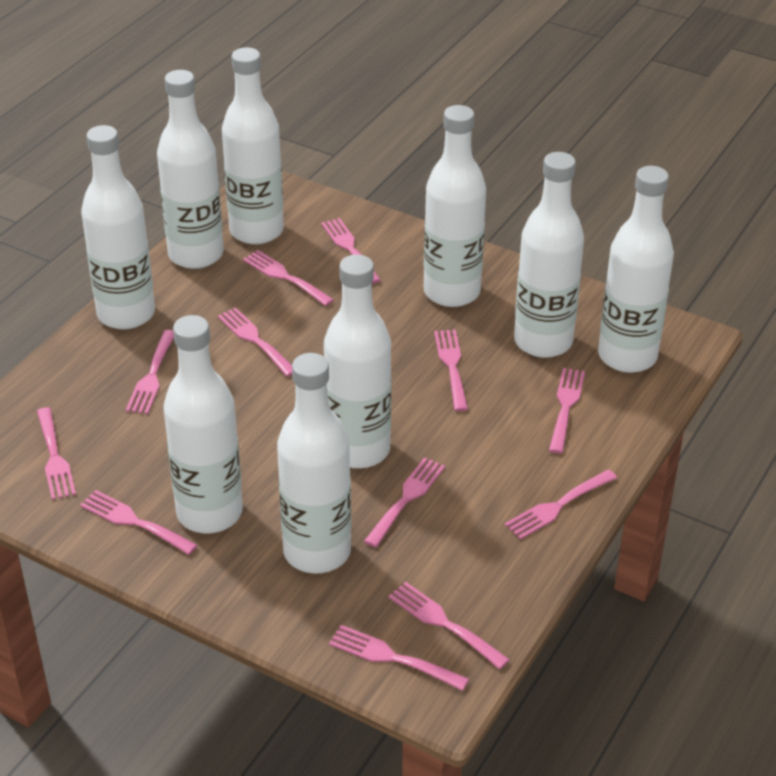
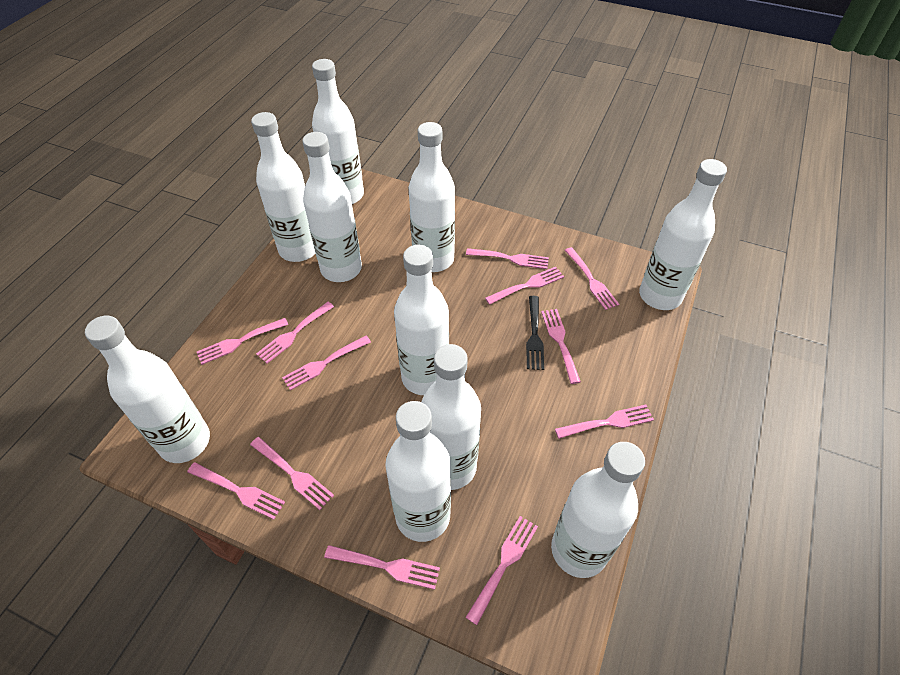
black fork: 0 -> 1
white bottle: 9 -> 10

